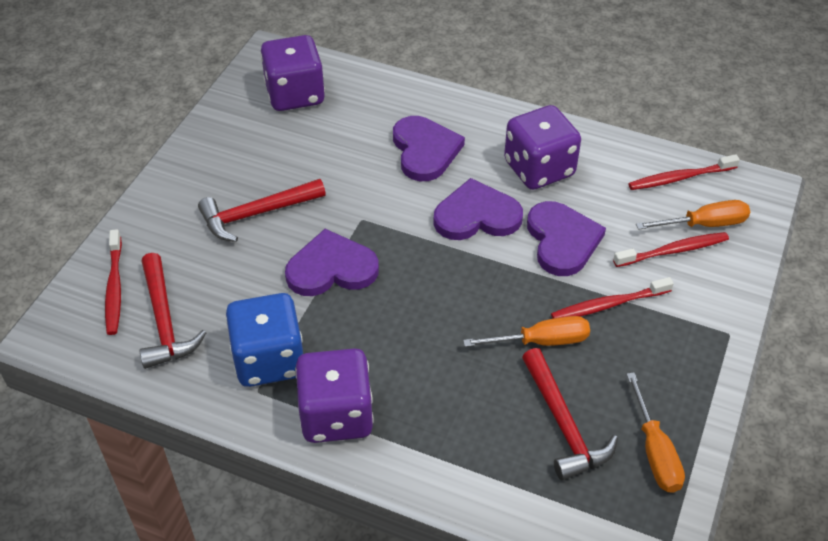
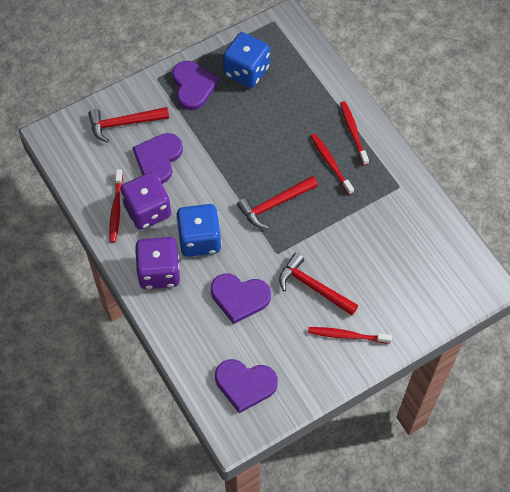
blue dice: 1 -> 2
orange screwdriver: 3 -> 0
purple dice: 3 -> 2

